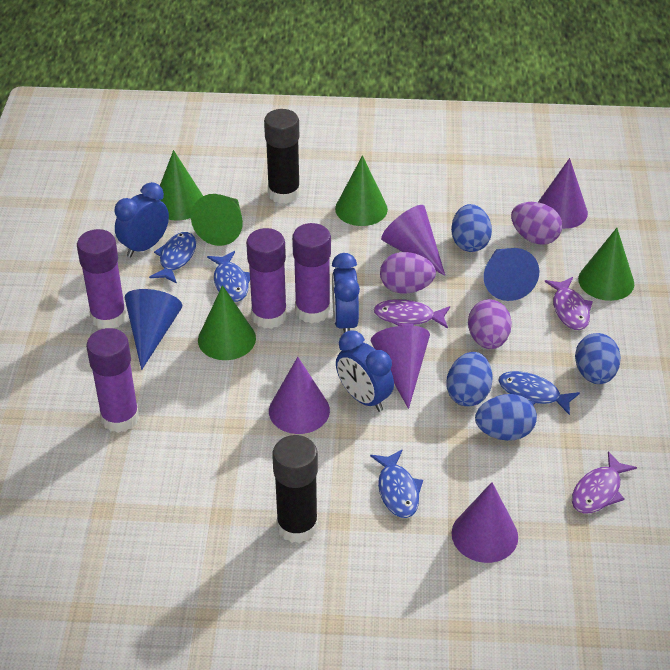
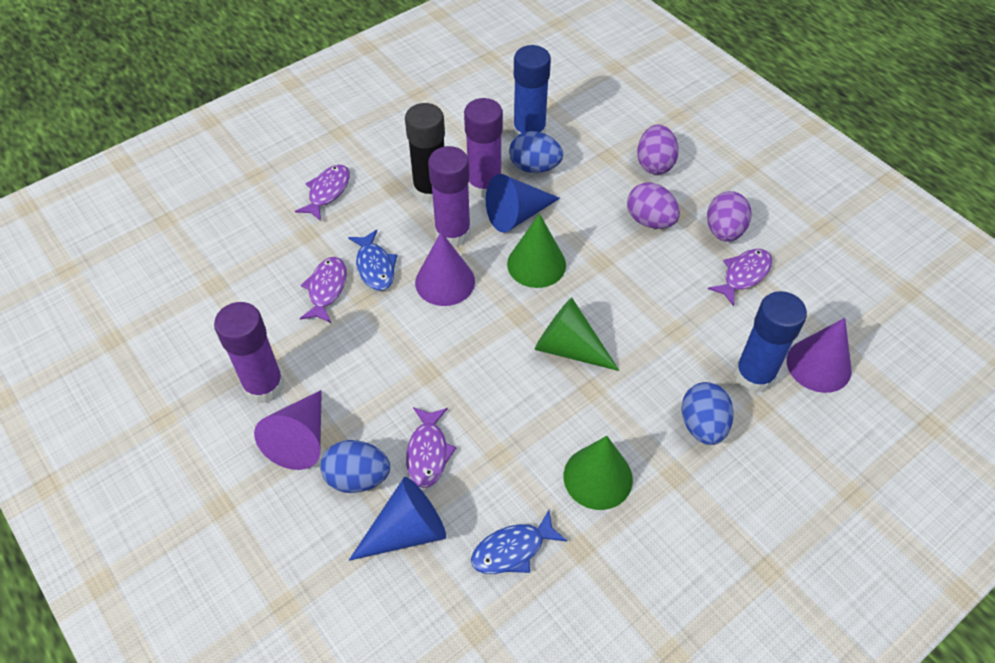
black glue stick: 2 -> 1
blue clock: 3 -> 0
blue egg: 4 -> 3
blue fish: 4 -> 2
blue glue stick: 0 -> 2
green cone: 5 -> 3
purple cone: 5 -> 3
purple fish: 3 -> 4
purple glue stick: 4 -> 3

